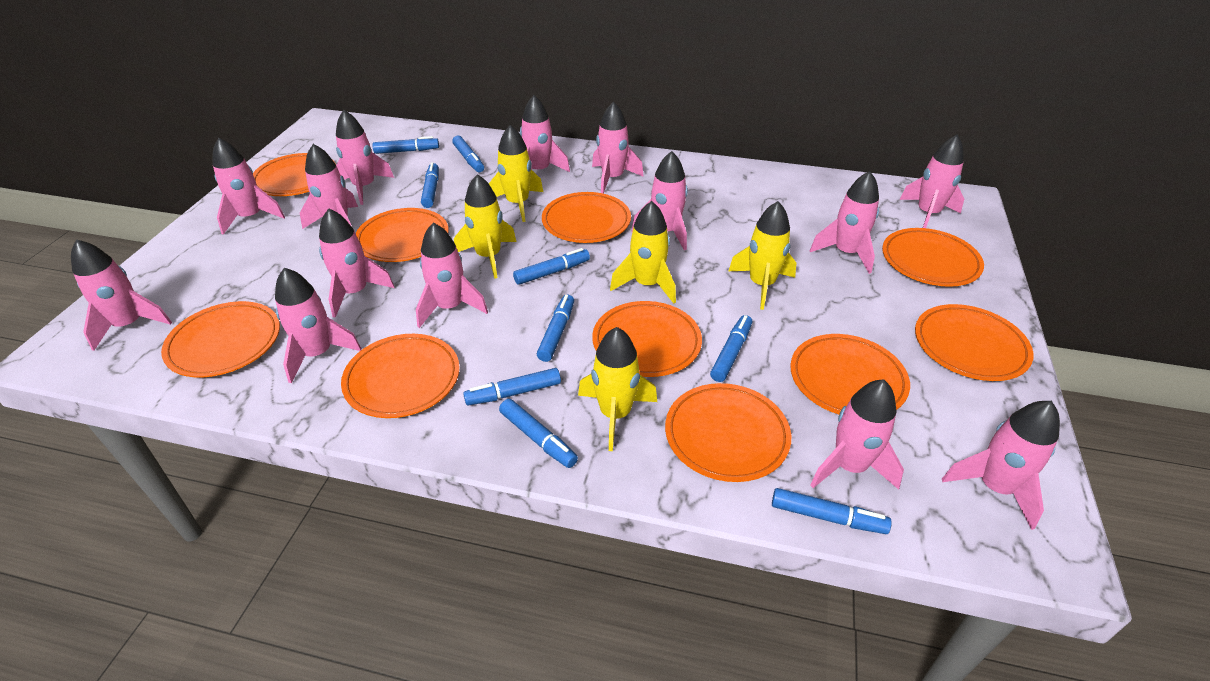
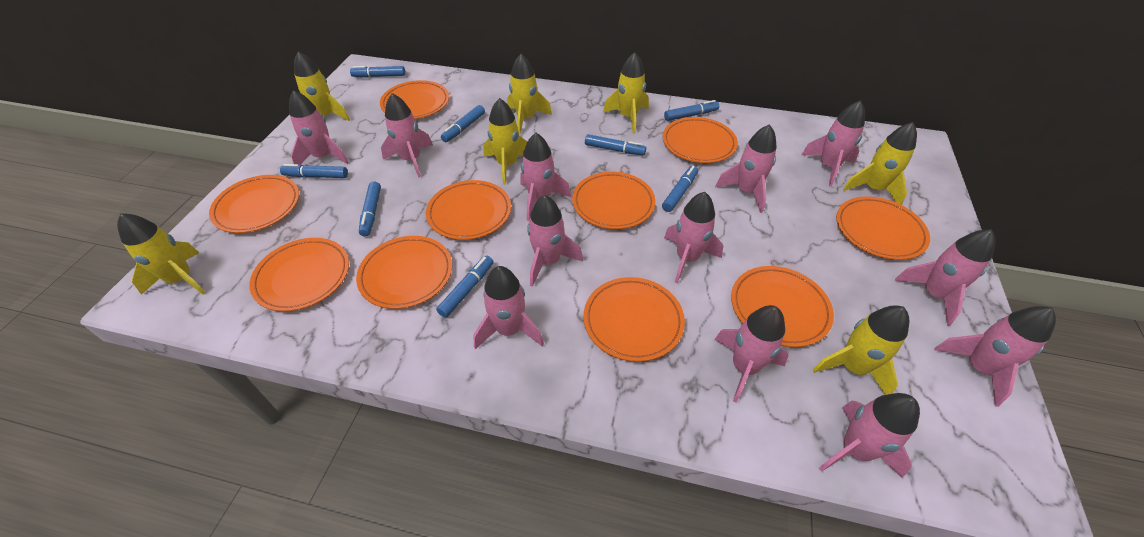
blue marker: 9 -> 8
pink rocket: 14 -> 12
yellow rocket: 5 -> 7

